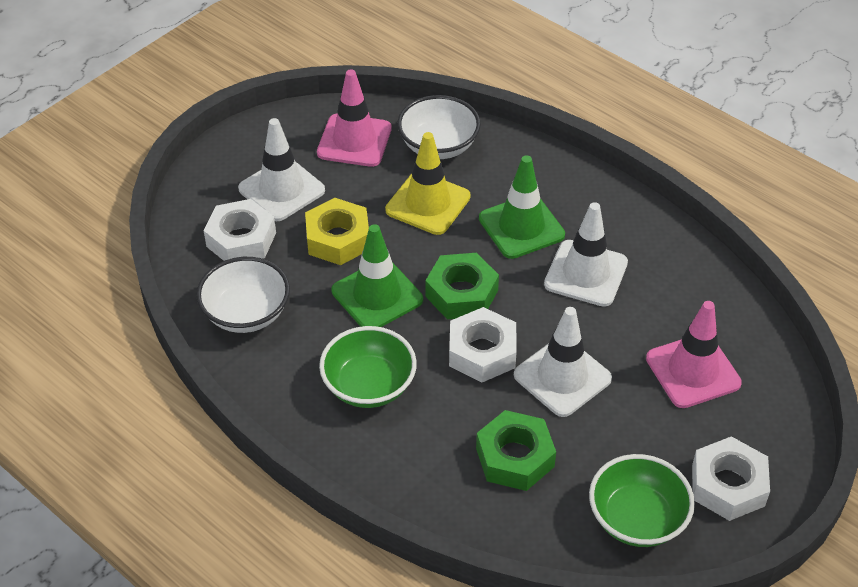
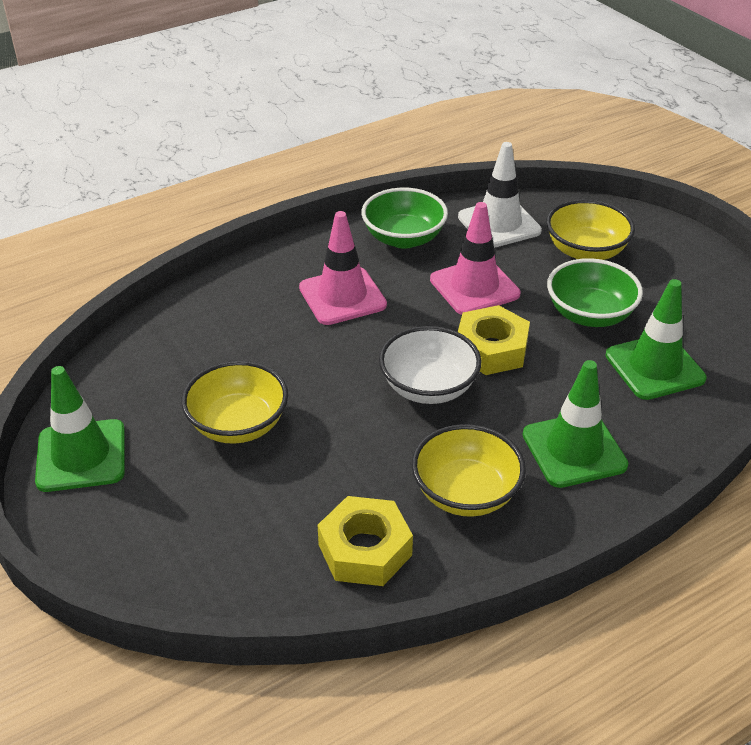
green nut: 2 -> 0
green traffic cone: 2 -> 3
white bowl: 2 -> 1
white nut: 3 -> 0
white traffic cone: 3 -> 1
yellow bowl: 0 -> 3
yellow nut: 1 -> 2
yellow traffic cone: 1 -> 0

